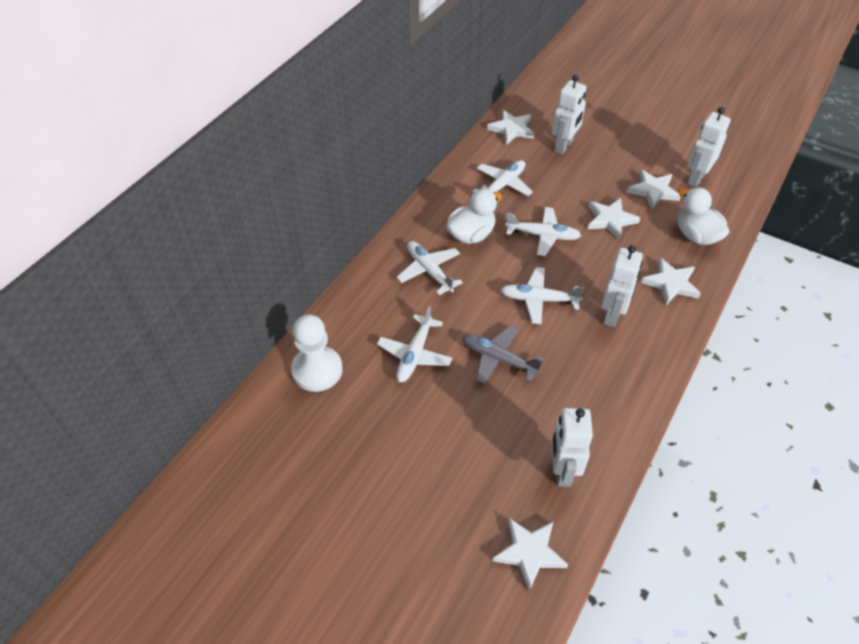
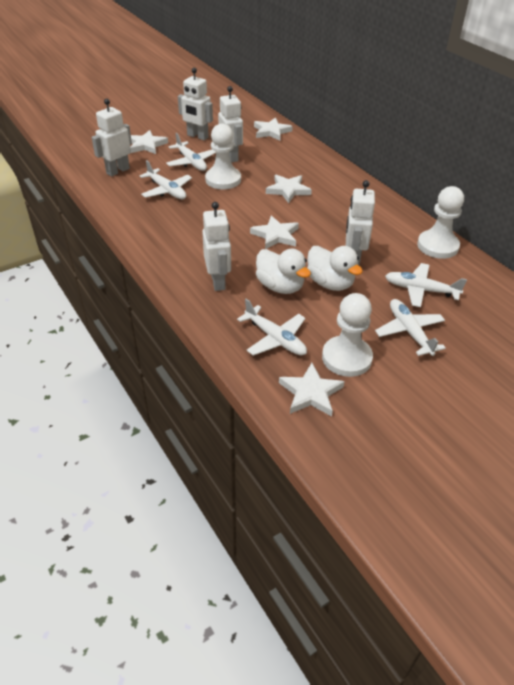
grey plane: 1 -> 0
white pawn: 1 -> 3
white robot: 4 -> 5

